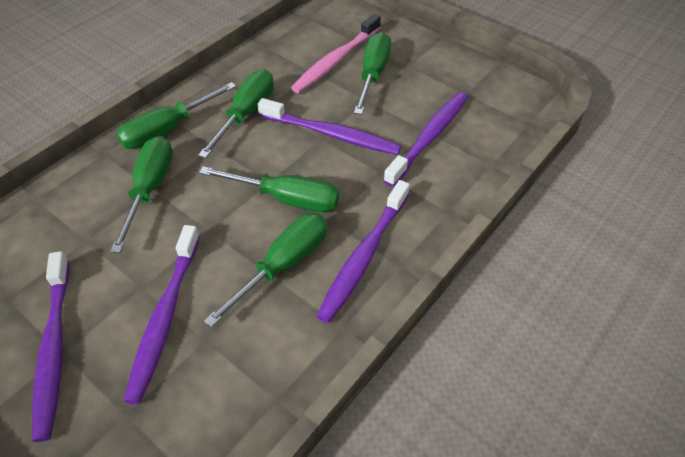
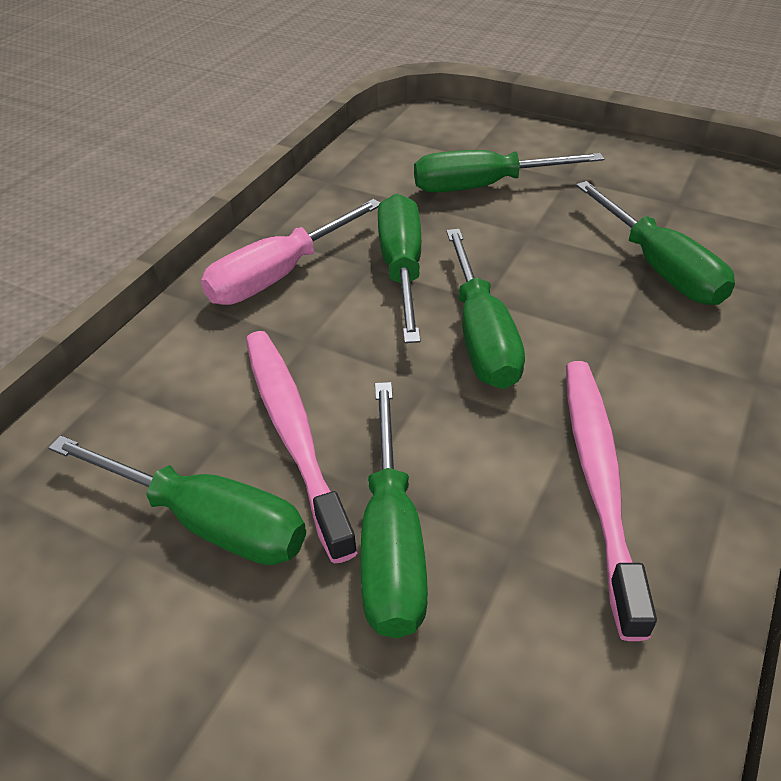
pink screwdriver: 0 -> 1
pink toothbrush: 1 -> 2
purple toothbrush: 5 -> 0

